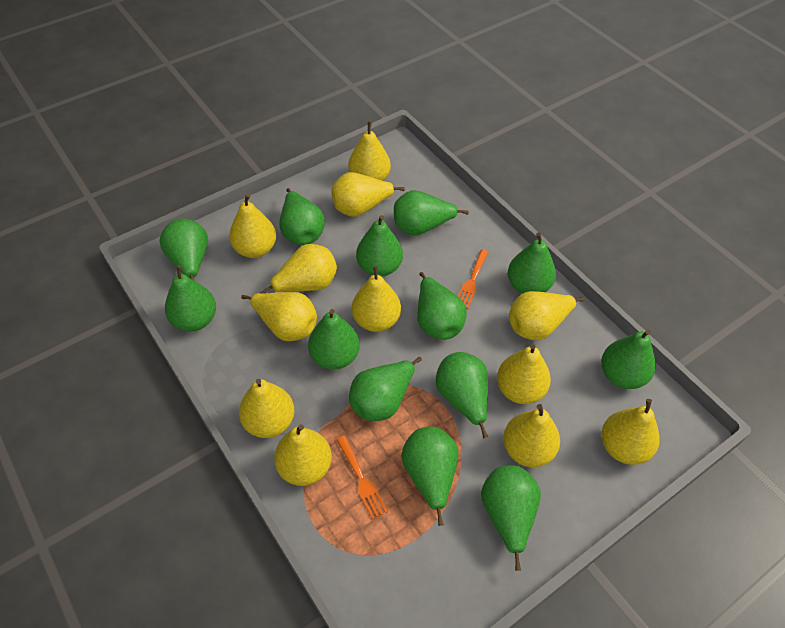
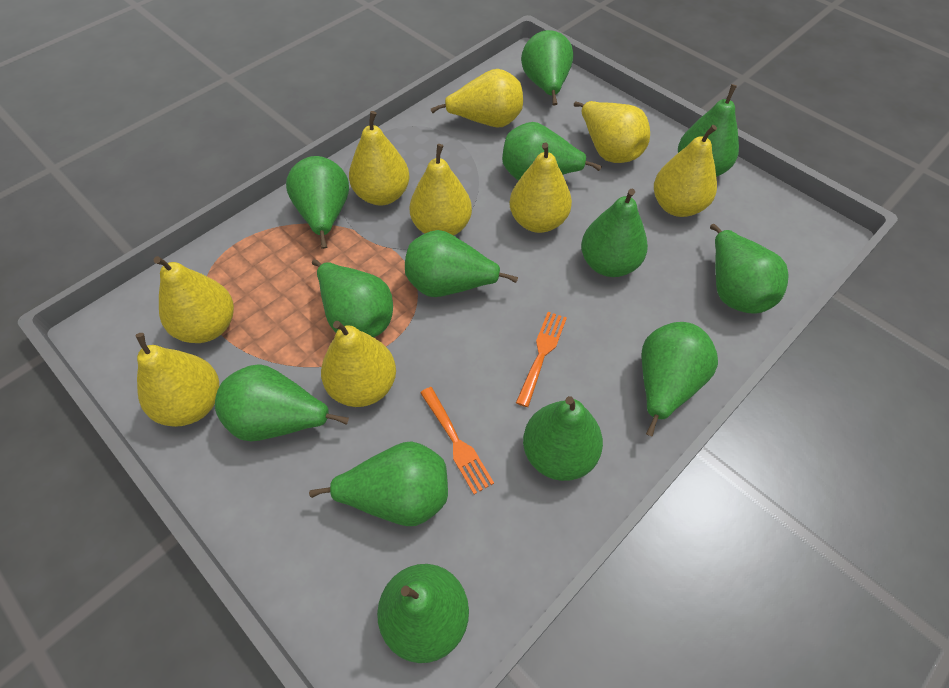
yellow pear: 12 -> 9

